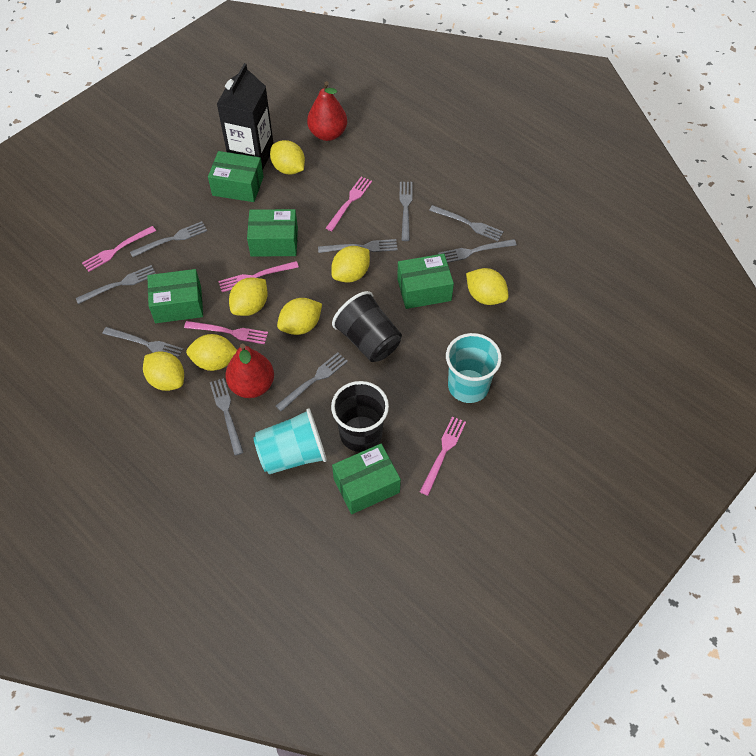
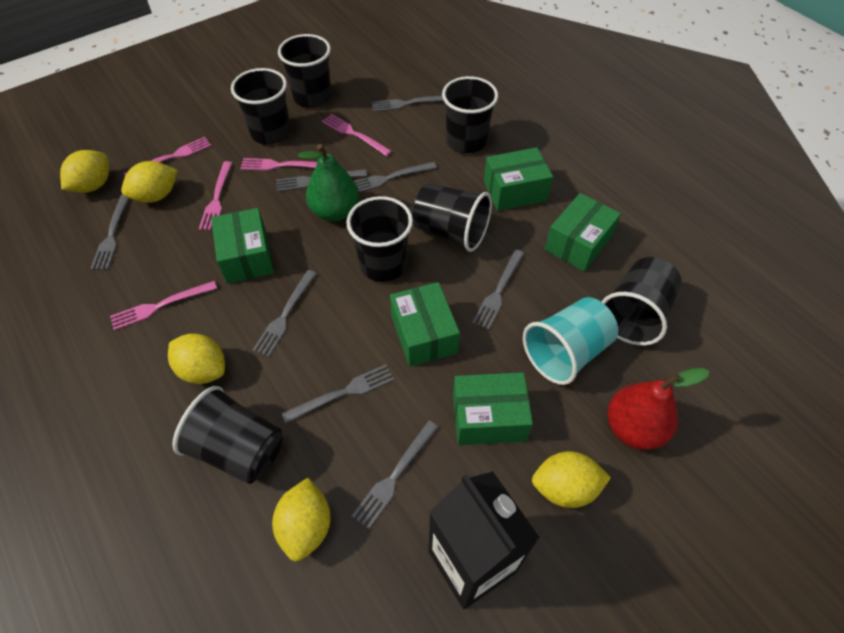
black cup: 2 -> 7
green pear: 0 -> 1
grey fork: 9 -> 8
red pear: 2 -> 1
turquoise cup: 2 -> 1
yellow lemon: 7 -> 5

